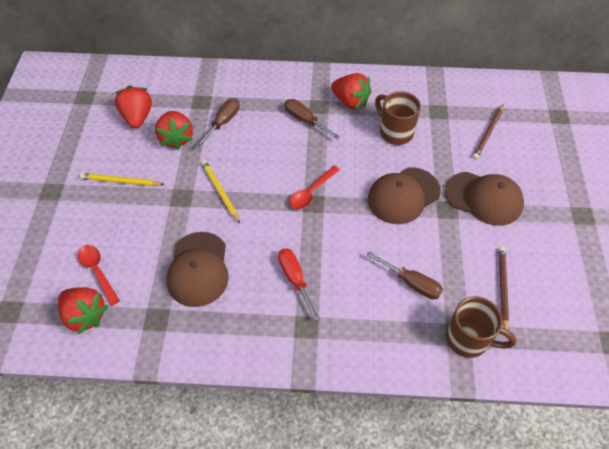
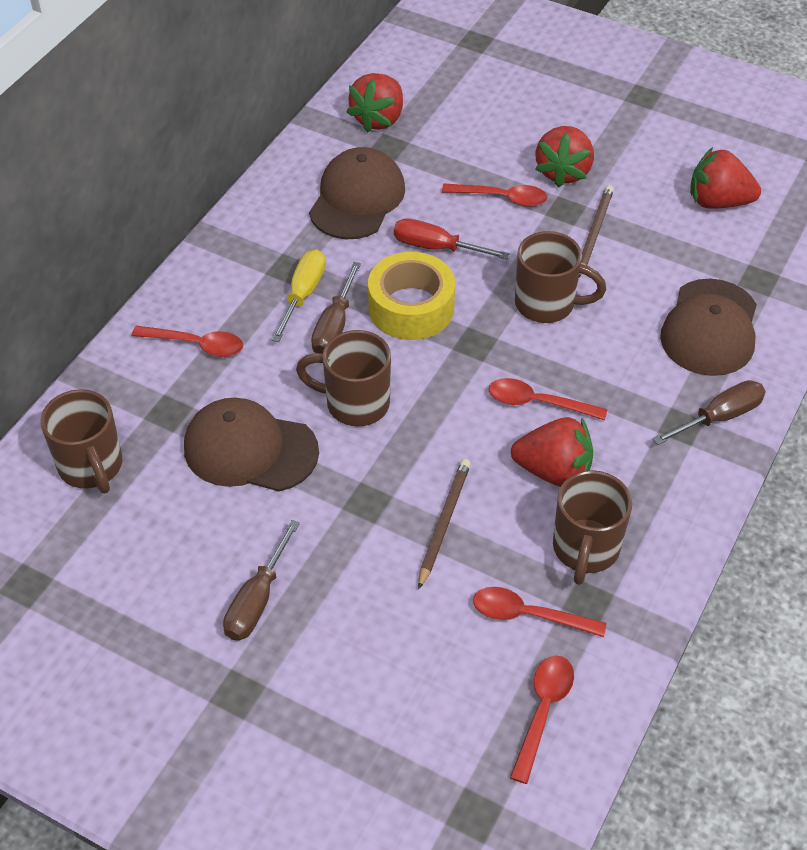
brown mug: 2 -> 4
red spoon: 2 -> 5
yellow pencil: 2 -> 0
yellow screwdriver: 0 -> 1
yellow tape: 0 -> 1

